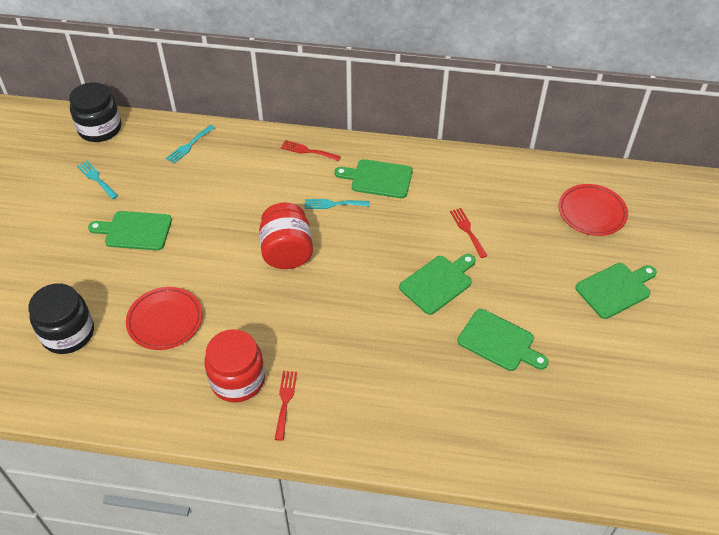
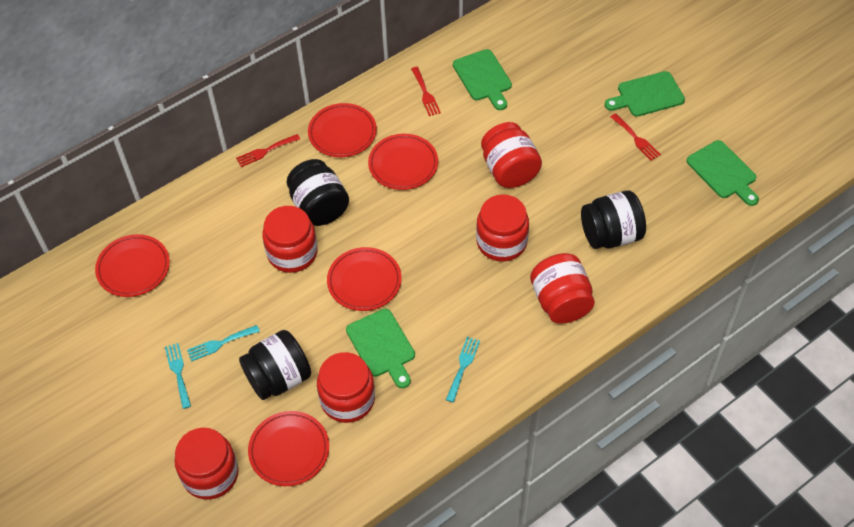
black jar: 2 -> 3
green cutting board: 5 -> 4
red jar: 2 -> 6
red plate: 2 -> 5

